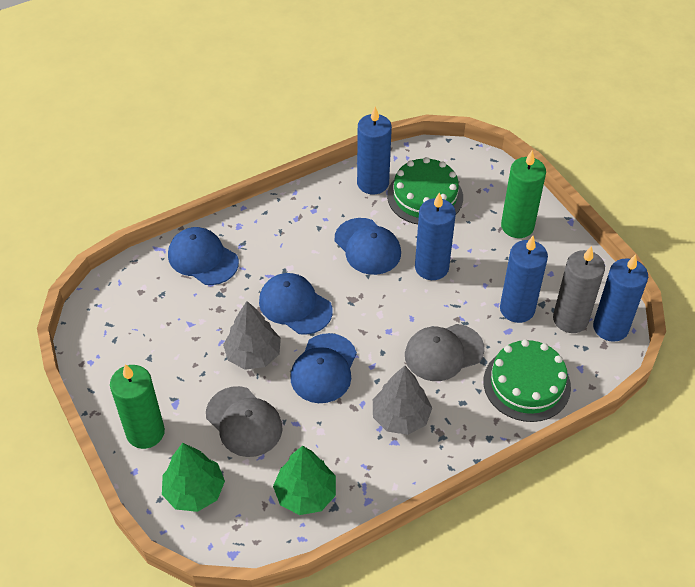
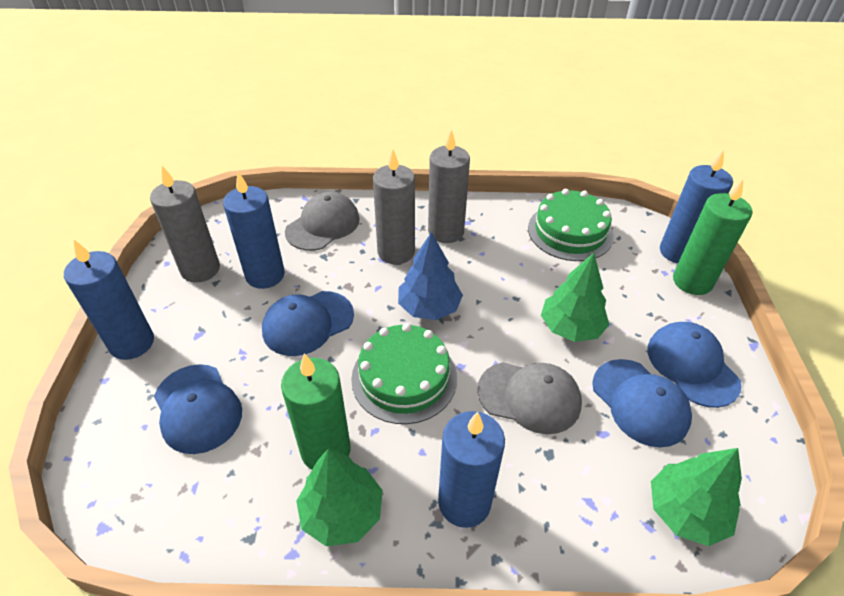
blue tree: 0 -> 1
green tree: 2 -> 3
grey candle: 1 -> 3
grey tree: 2 -> 0

